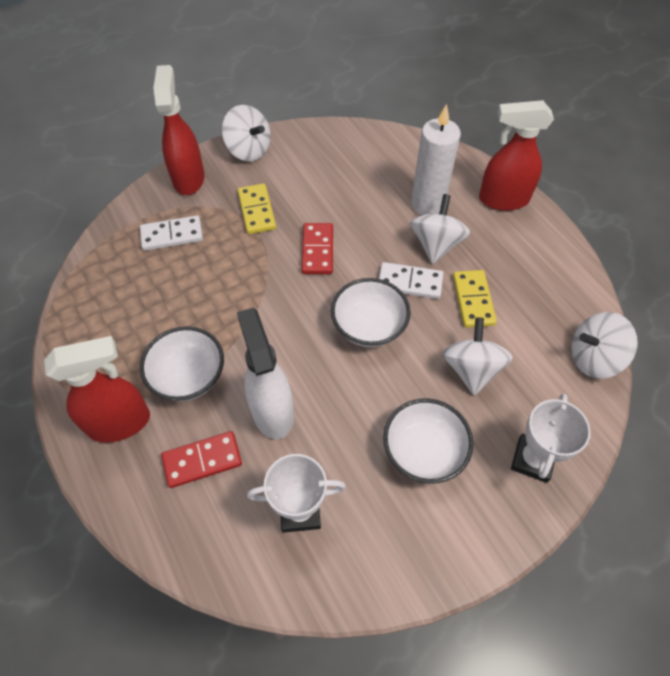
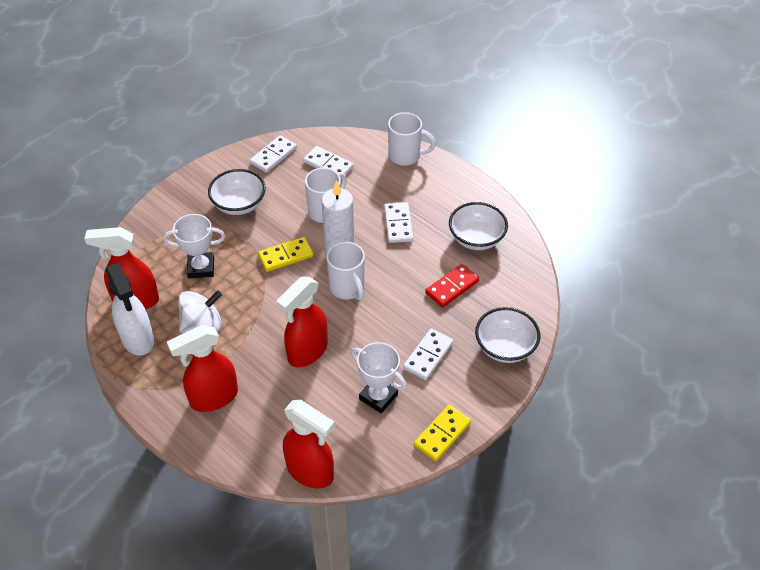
red domino: 2 -> 1
red spray bottle: 3 -> 4
white domino: 2 -> 4
white mug: 0 -> 3
white spinning top: 4 -> 1

